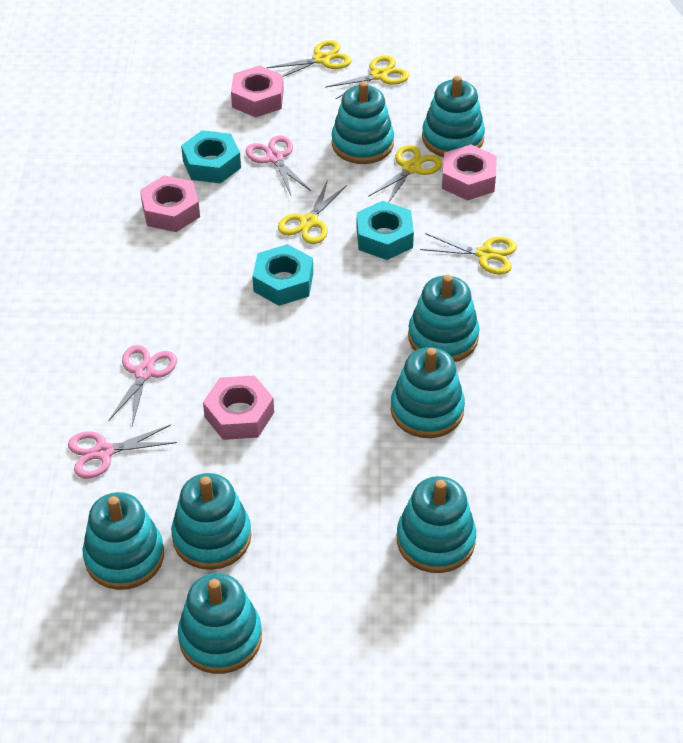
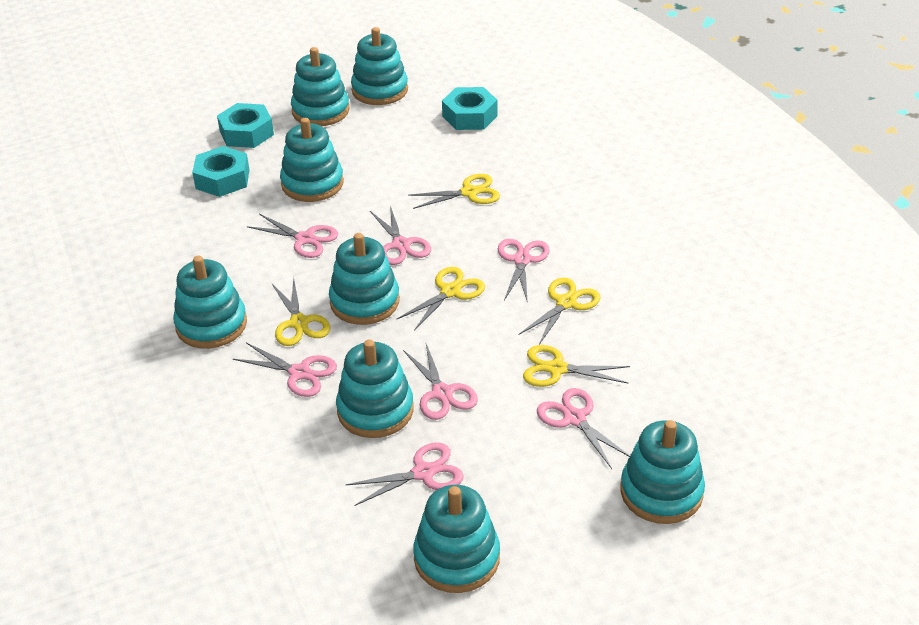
pink nut: 4 -> 0
pink scissors: 3 -> 7

